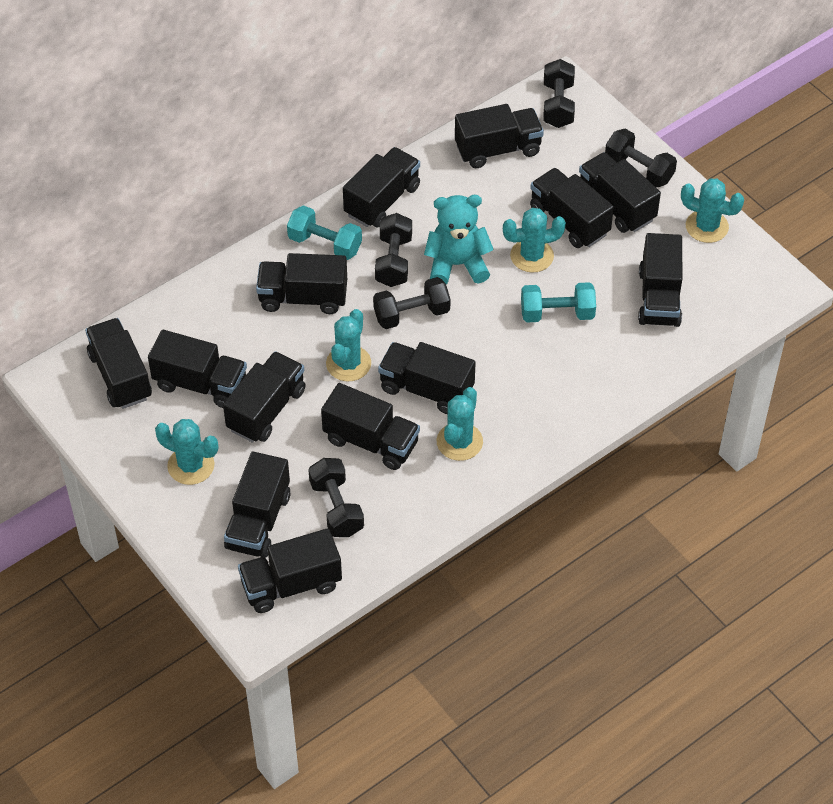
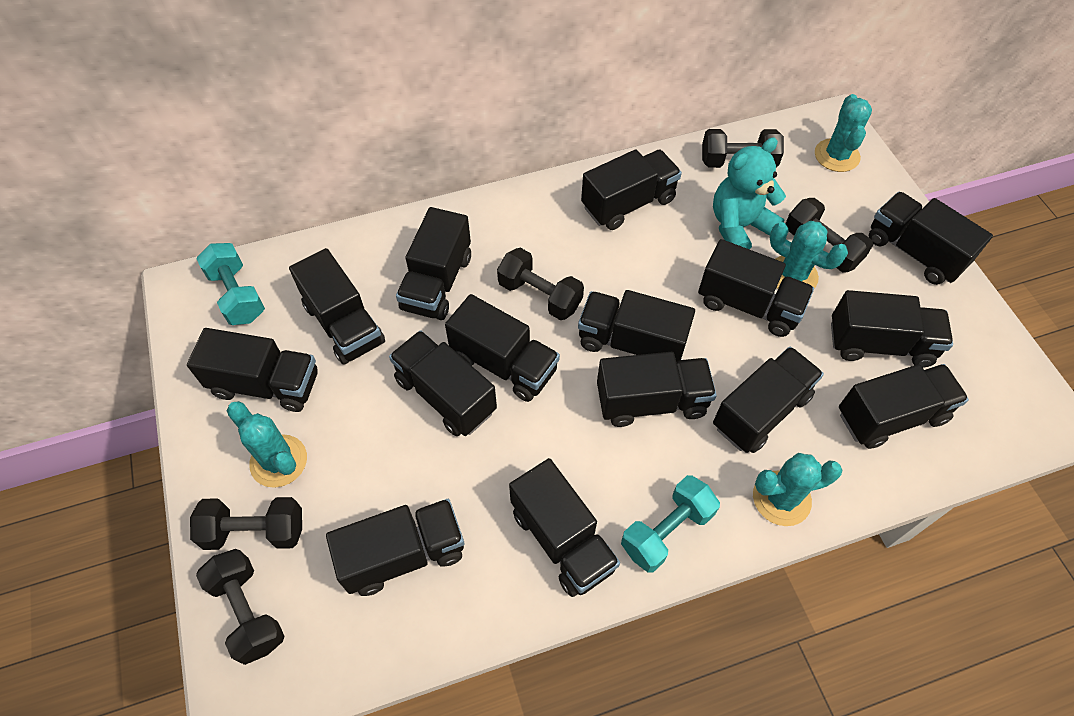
black truck: 13 -> 15
turquoise cactus: 5 -> 4

